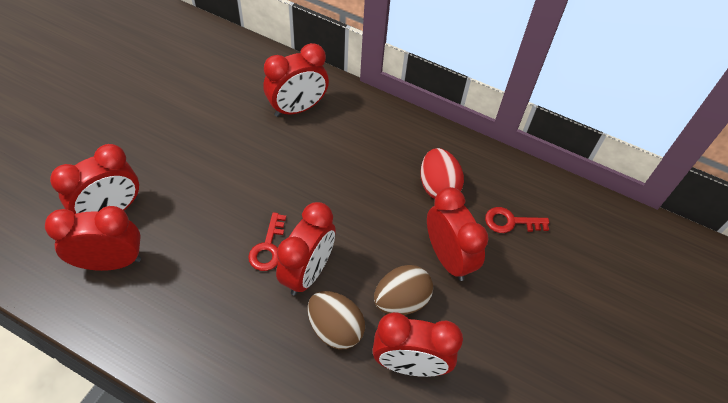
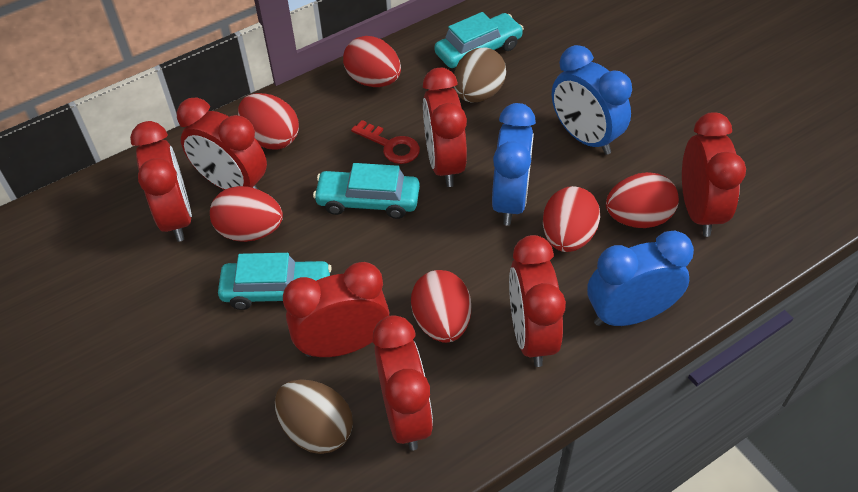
blue clock: 0 -> 3
red clock: 6 -> 7
red egg: 1 -> 6
red key: 2 -> 1
turquoise car: 0 -> 3

